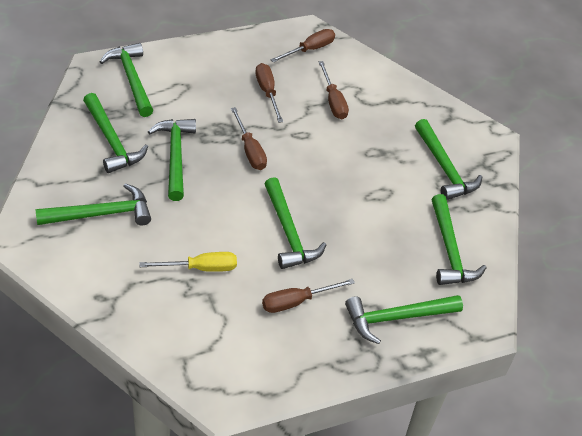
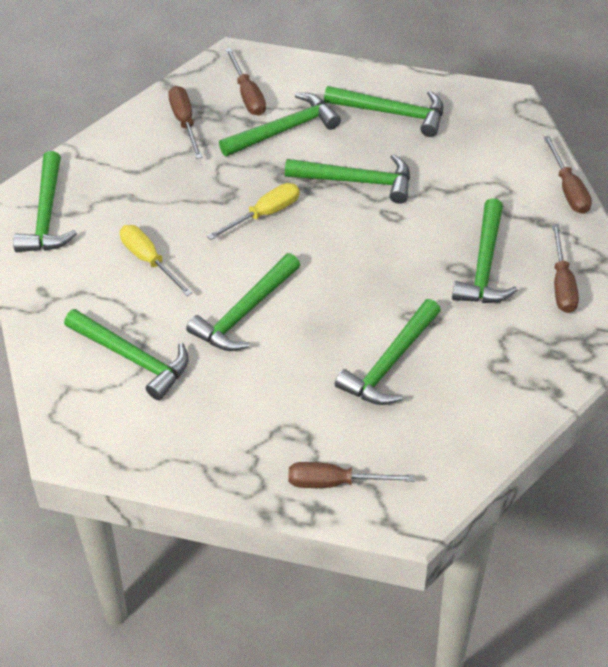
yellow screwdriver: 1 -> 2

